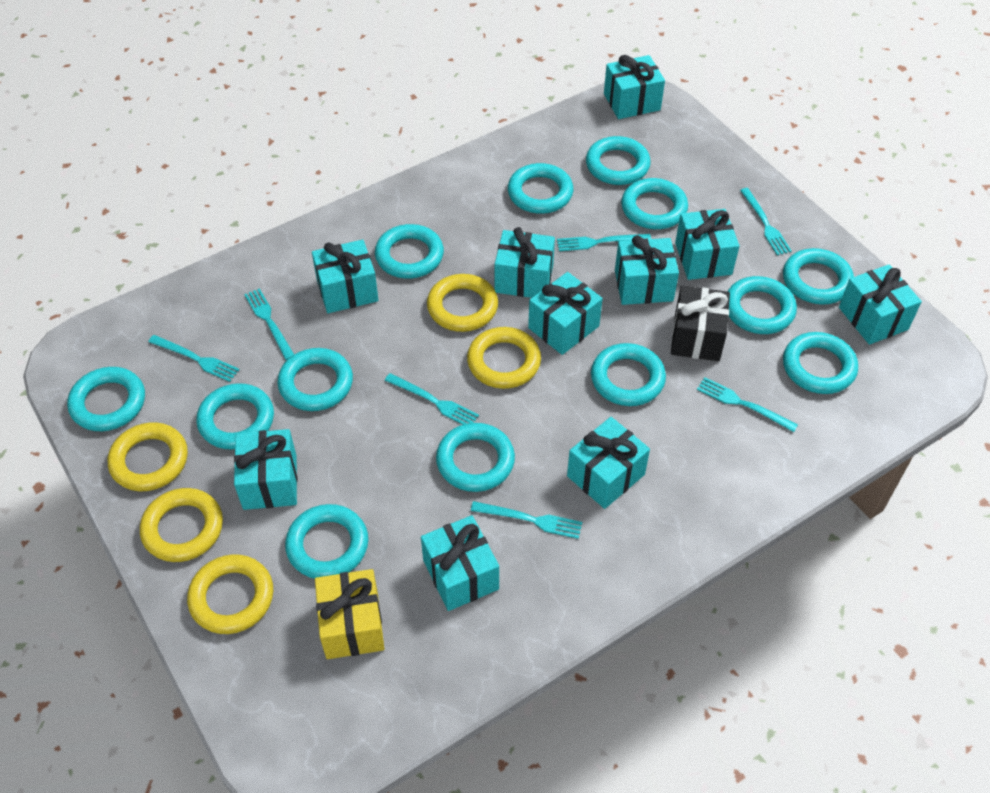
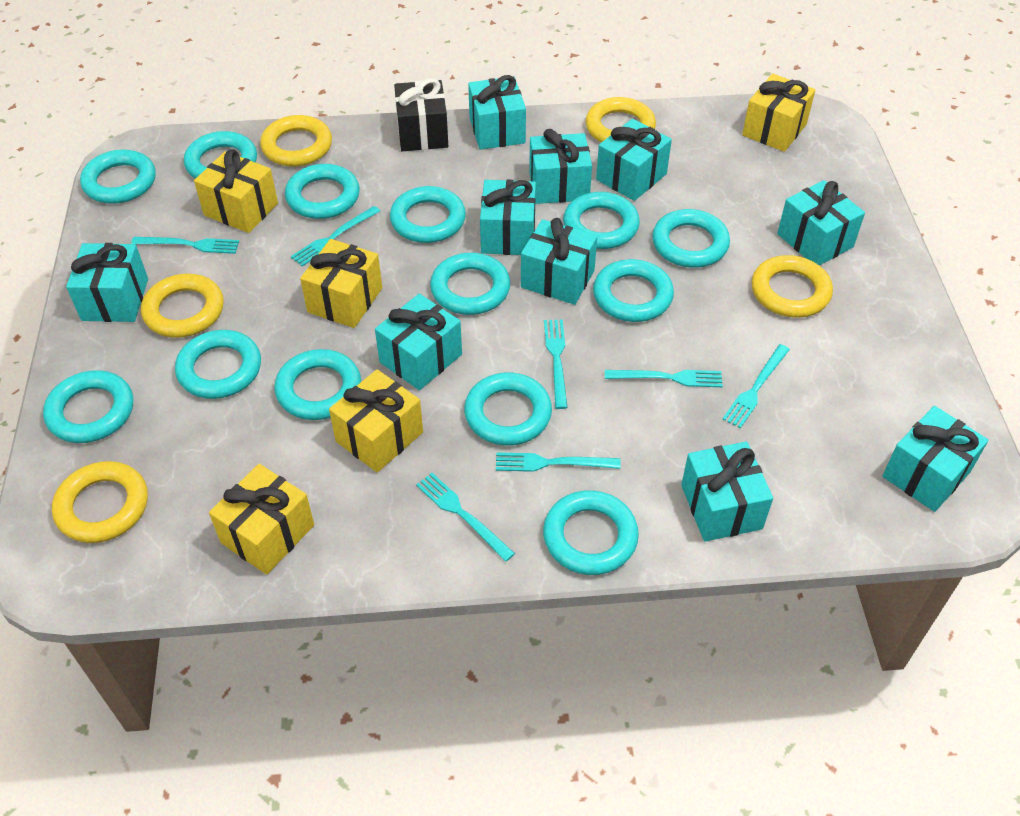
yellow gift: 1 -> 5

